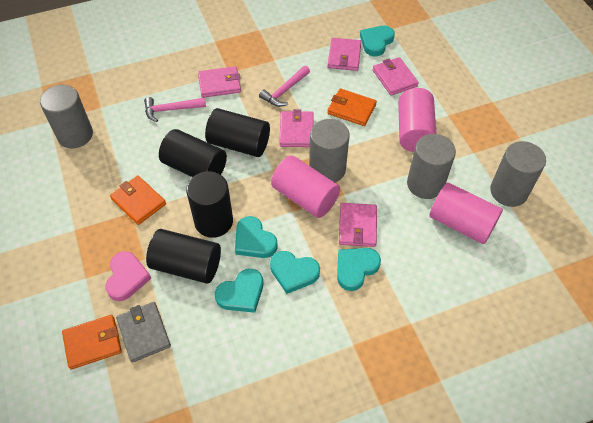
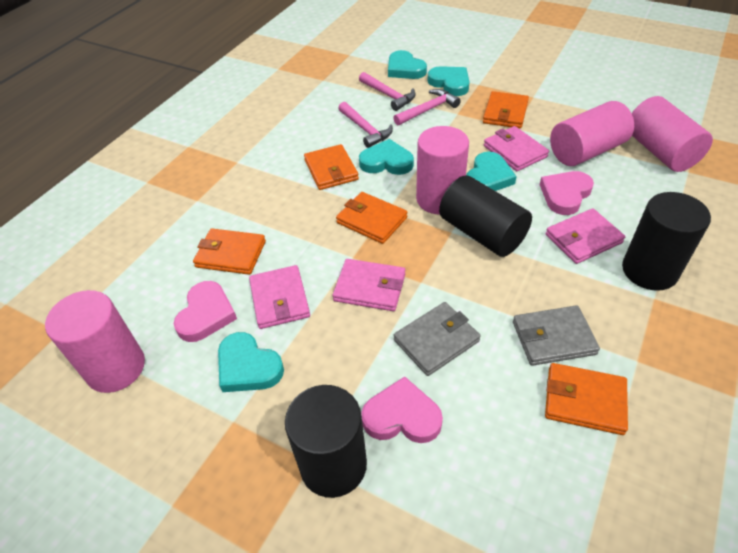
black cylinder: 4 -> 3
grey cylinder: 4 -> 0
grey wallet: 1 -> 2
orange wallet: 3 -> 5
pink cylinder: 3 -> 4
pink hammer: 2 -> 3
pink heart: 1 -> 3
pink wallet: 5 -> 4

